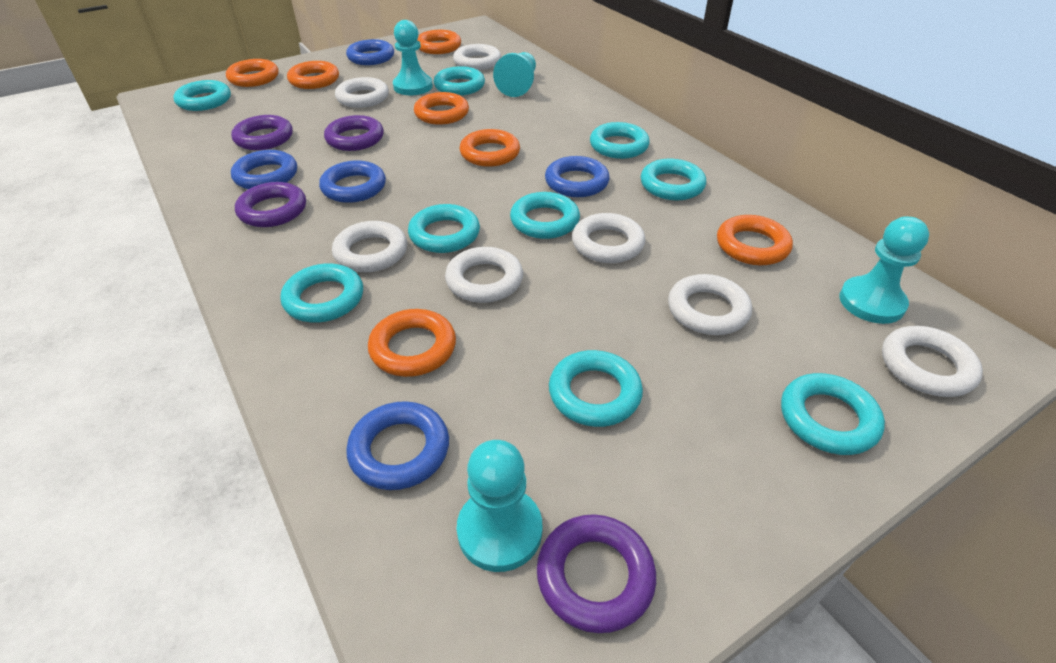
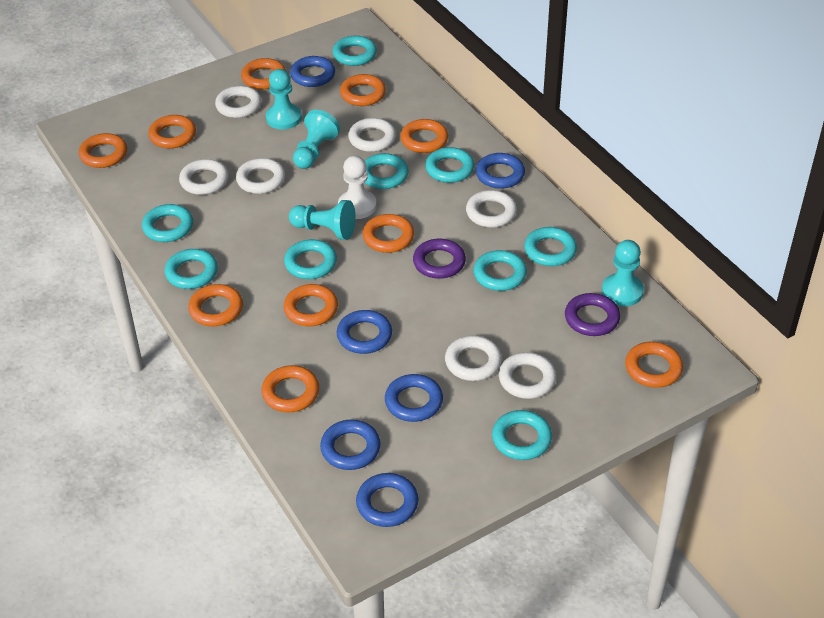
blue ring: 5 -> 6
orange ring: 7 -> 10
purple ring: 4 -> 2
white pawn: 0 -> 1

